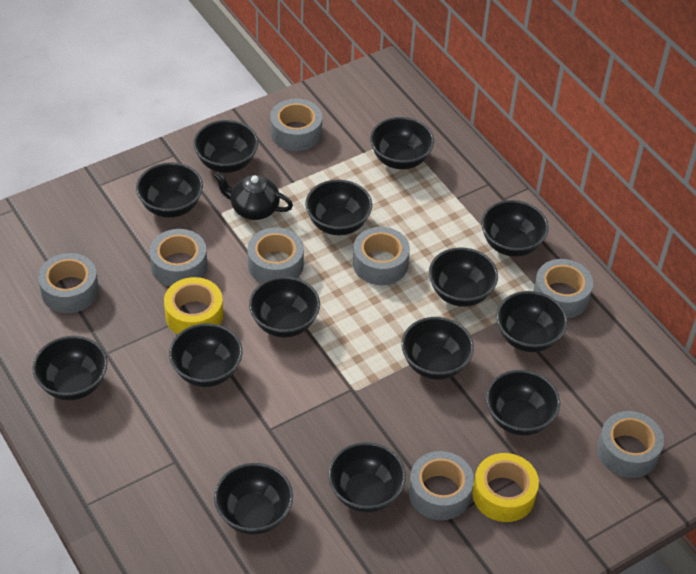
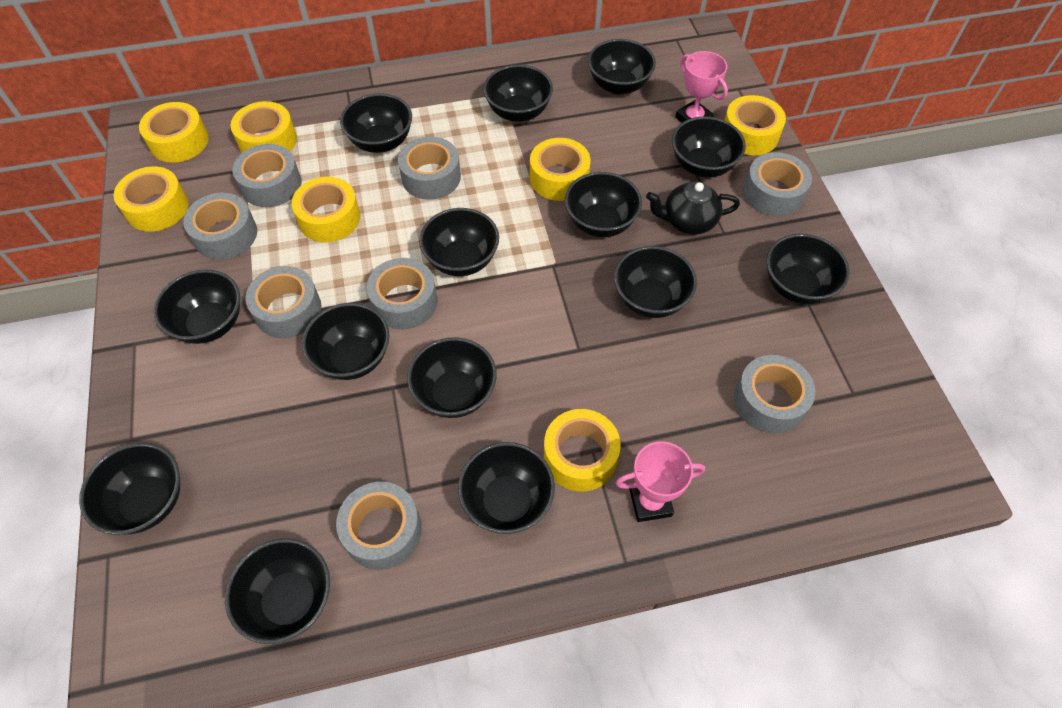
pink trophy: 0 -> 2
yellow tape: 2 -> 7

